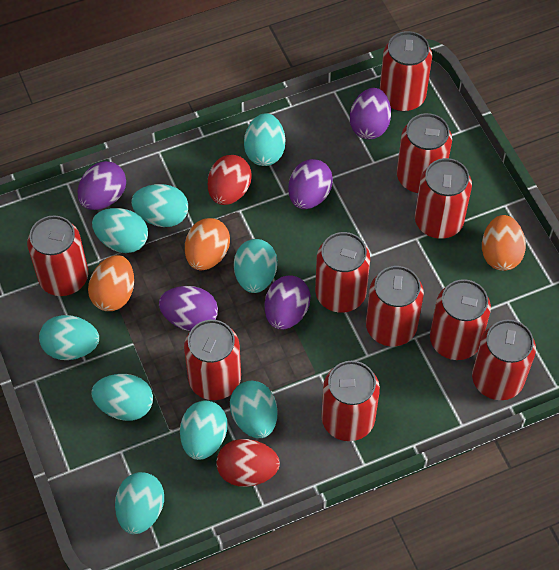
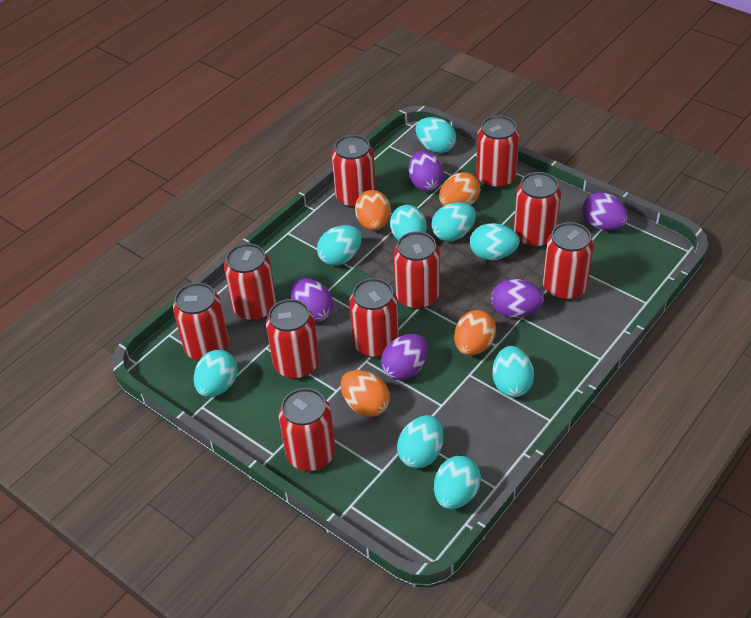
orange egg: 3 -> 4
red egg: 2 -> 0

